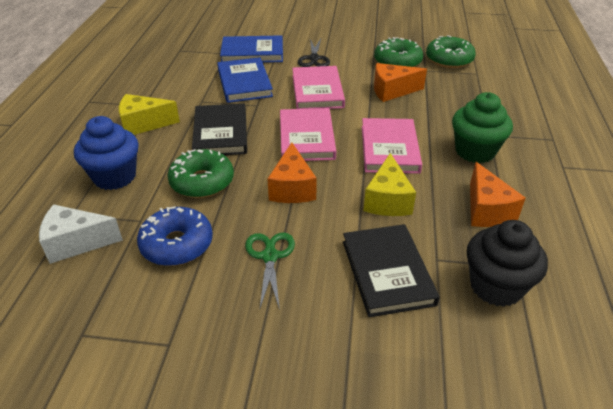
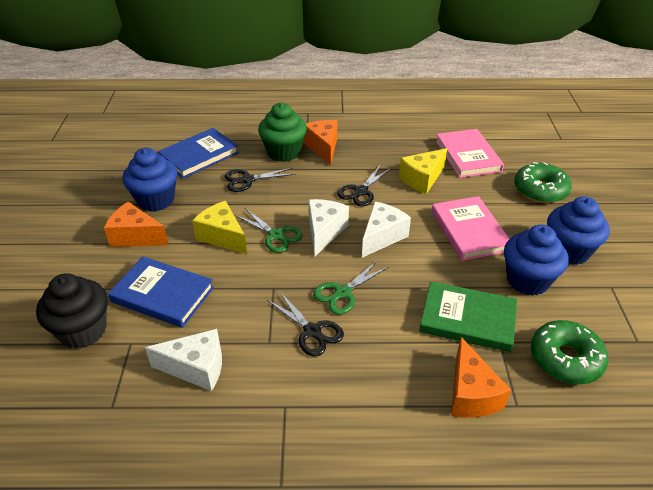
black book: 2 -> 0
black scissors: 1 -> 3
blue cupcake: 1 -> 3
blue donut: 1 -> 0
green book: 0 -> 1
green donut: 3 -> 2
green scissors: 1 -> 2
pink book: 3 -> 2
white cheese: 1 -> 3

